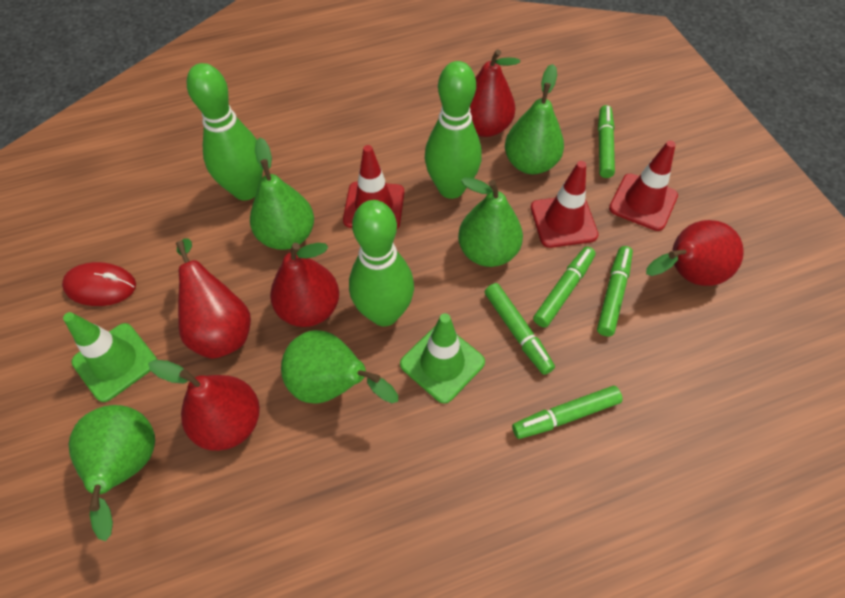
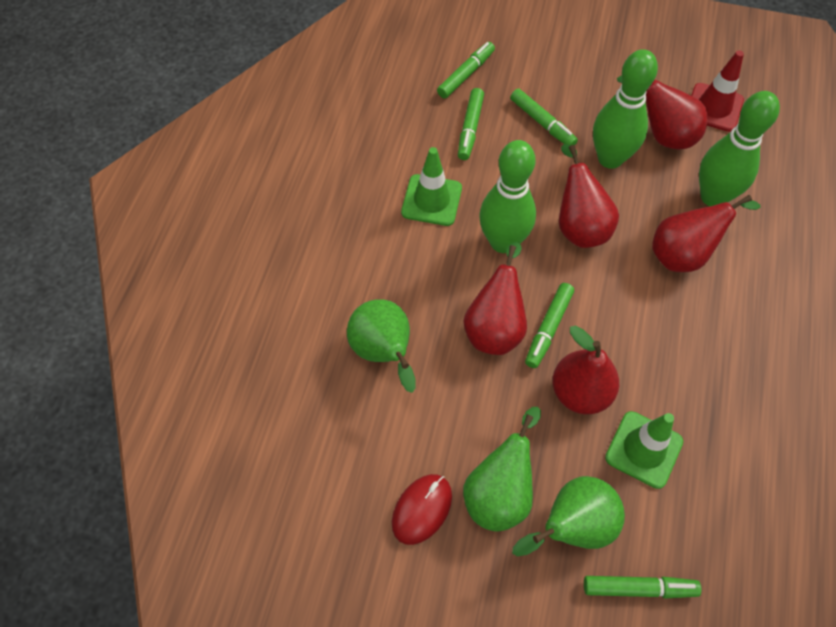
green pear: 5 -> 3
red traffic cone: 3 -> 1

